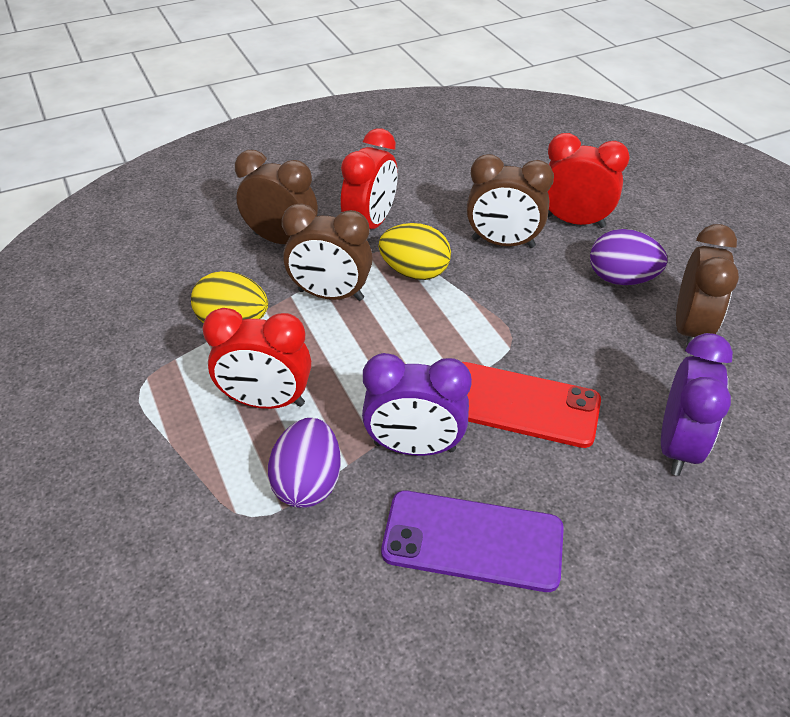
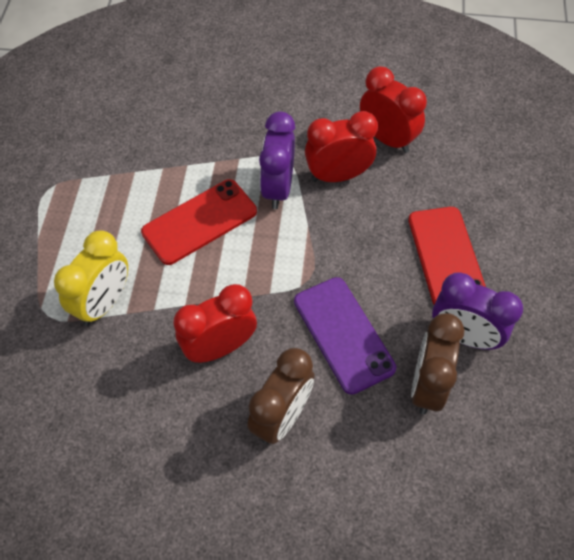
brown clock: 4 -> 2
purple egg: 2 -> 0
red phone: 1 -> 2
yellow clock: 0 -> 1
yellow egg: 2 -> 0

